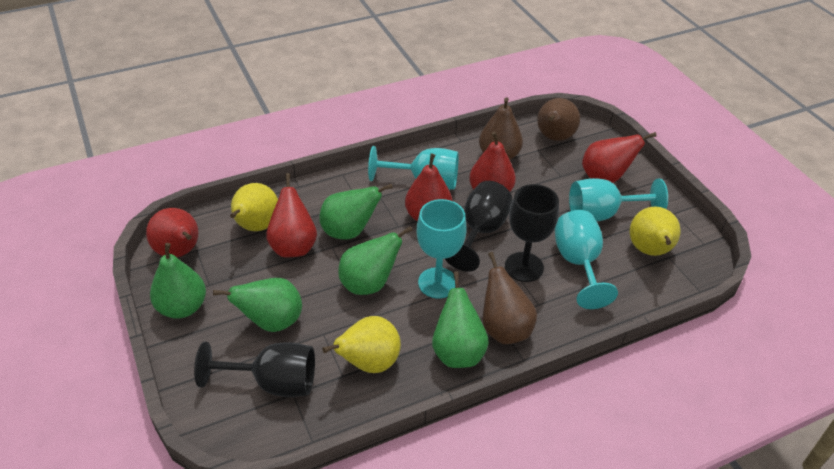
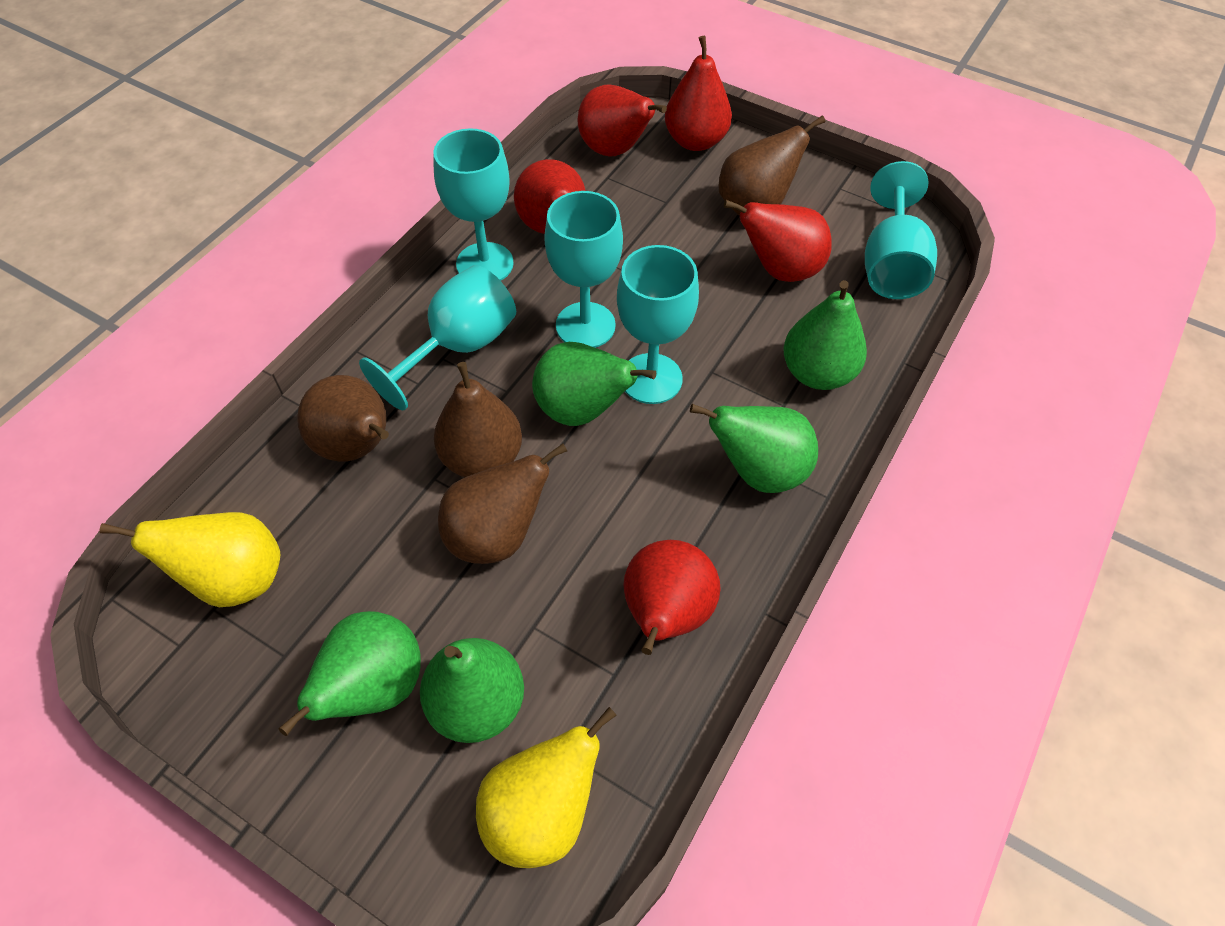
black goblet: 3 -> 0
brown pear: 3 -> 4
turquoise goblet: 4 -> 5
yellow pear: 3 -> 2

